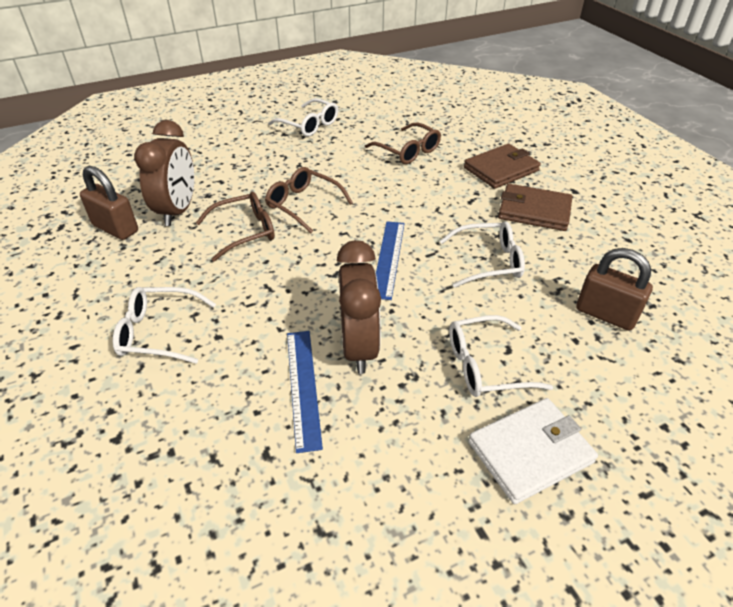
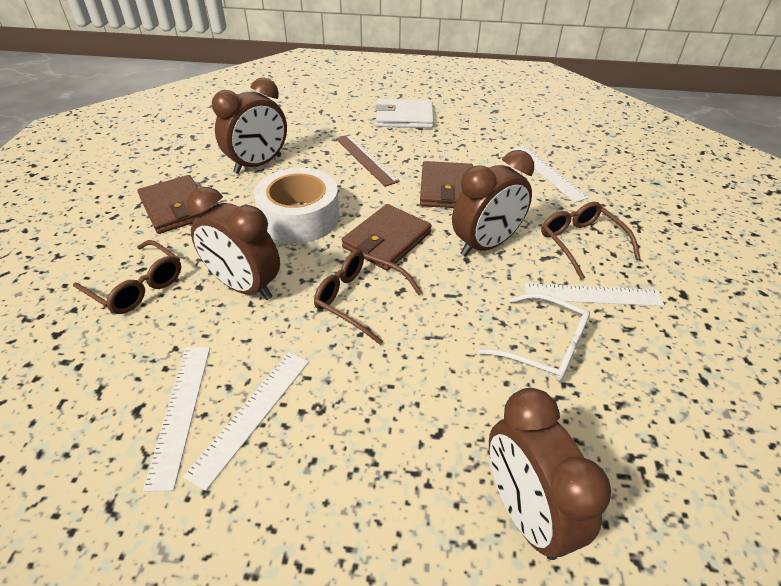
blue ruler: 2 -> 0
brown clock: 2 -> 4
brown padlock: 2 -> 0
brown ruler: 0 -> 1
brown wallet: 2 -> 3
white glasses: 4 -> 1
white ruler: 0 -> 4
white tape: 0 -> 1

